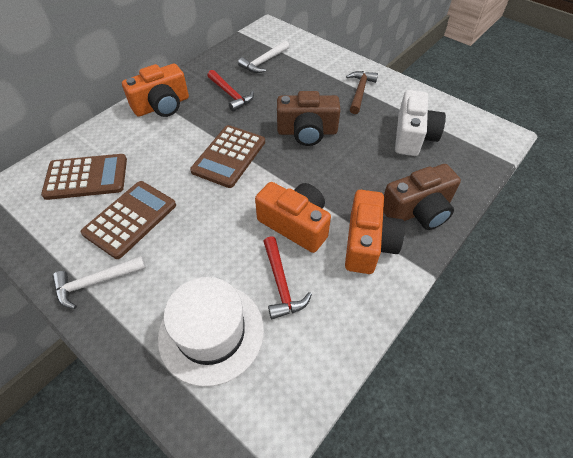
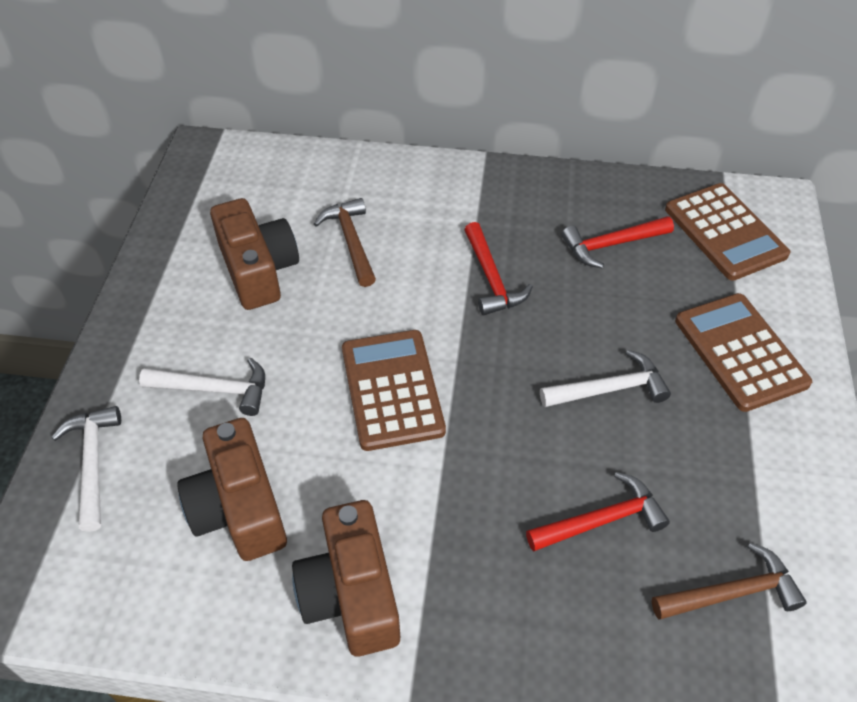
brown camera: 2 -> 3
brown hammer: 1 -> 2
orange camera: 3 -> 0
red hammer: 2 -> 3
white camera: 1 -> 0
white hammer: 2 -> 3
white hat: 1 -> 0

